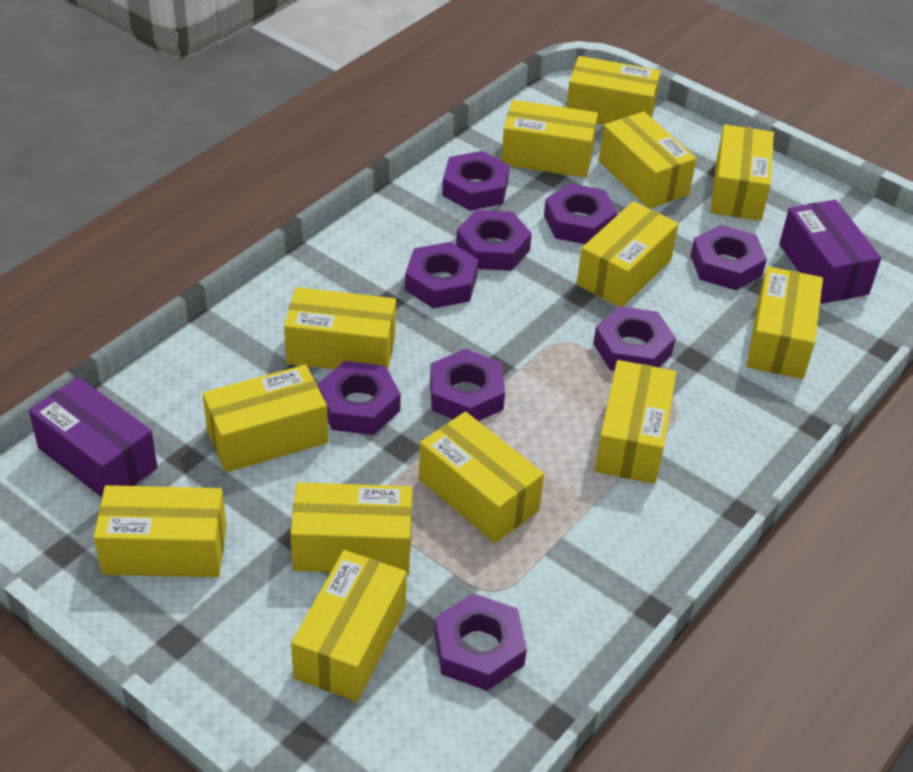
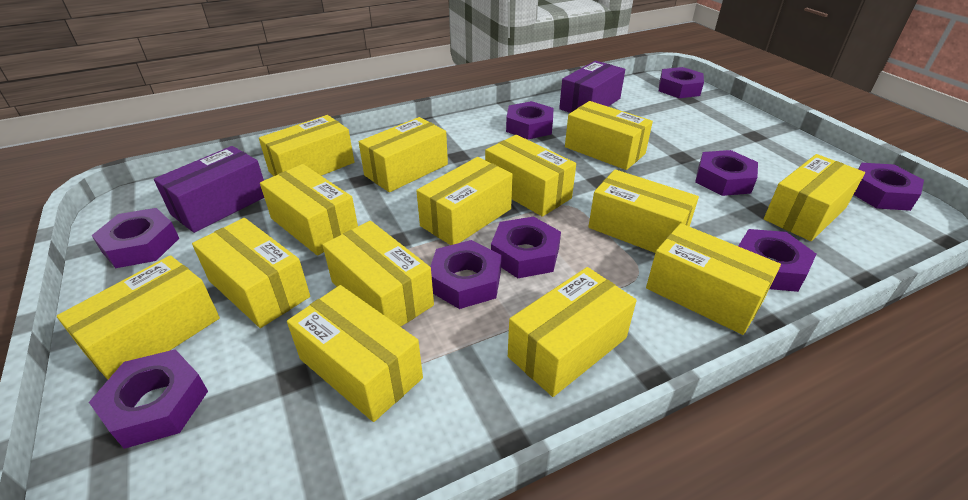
yellow box: 13 -> 14

